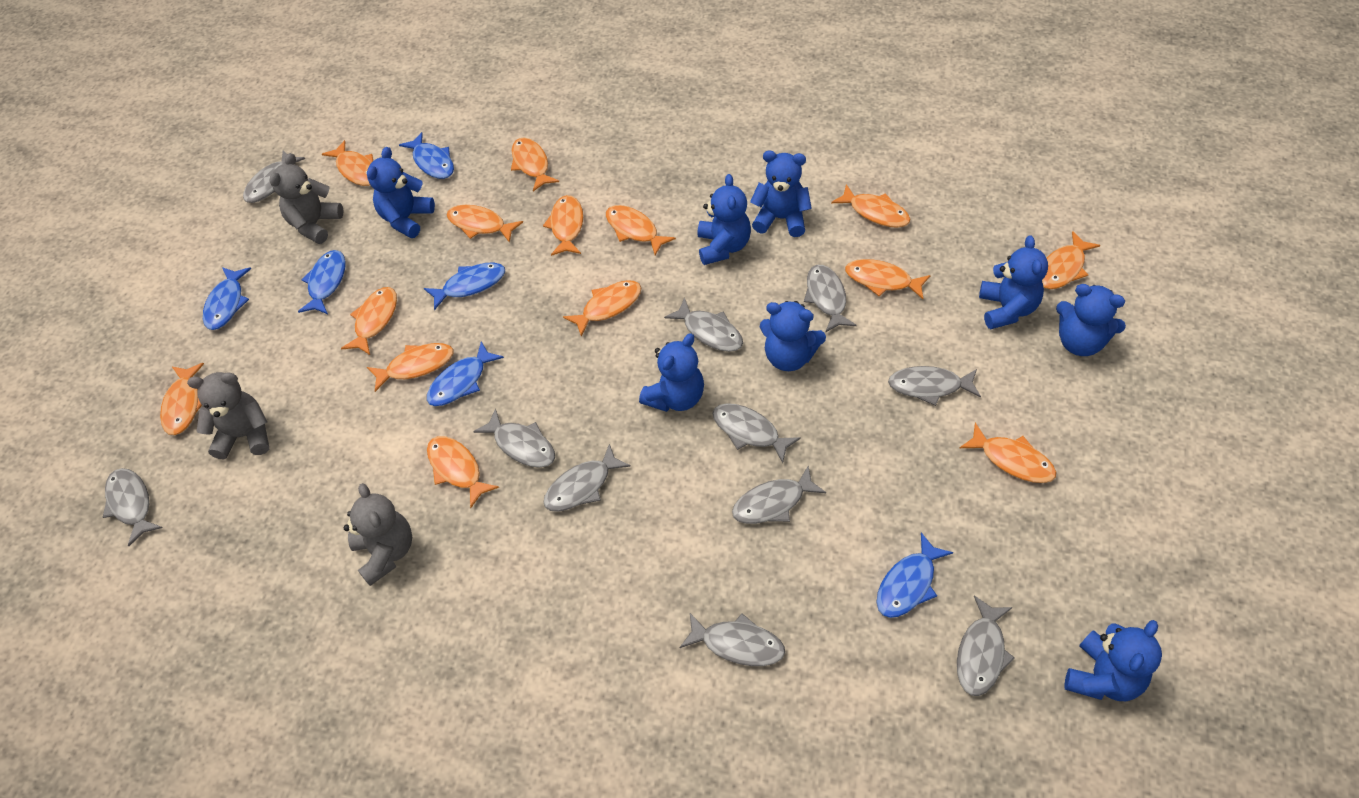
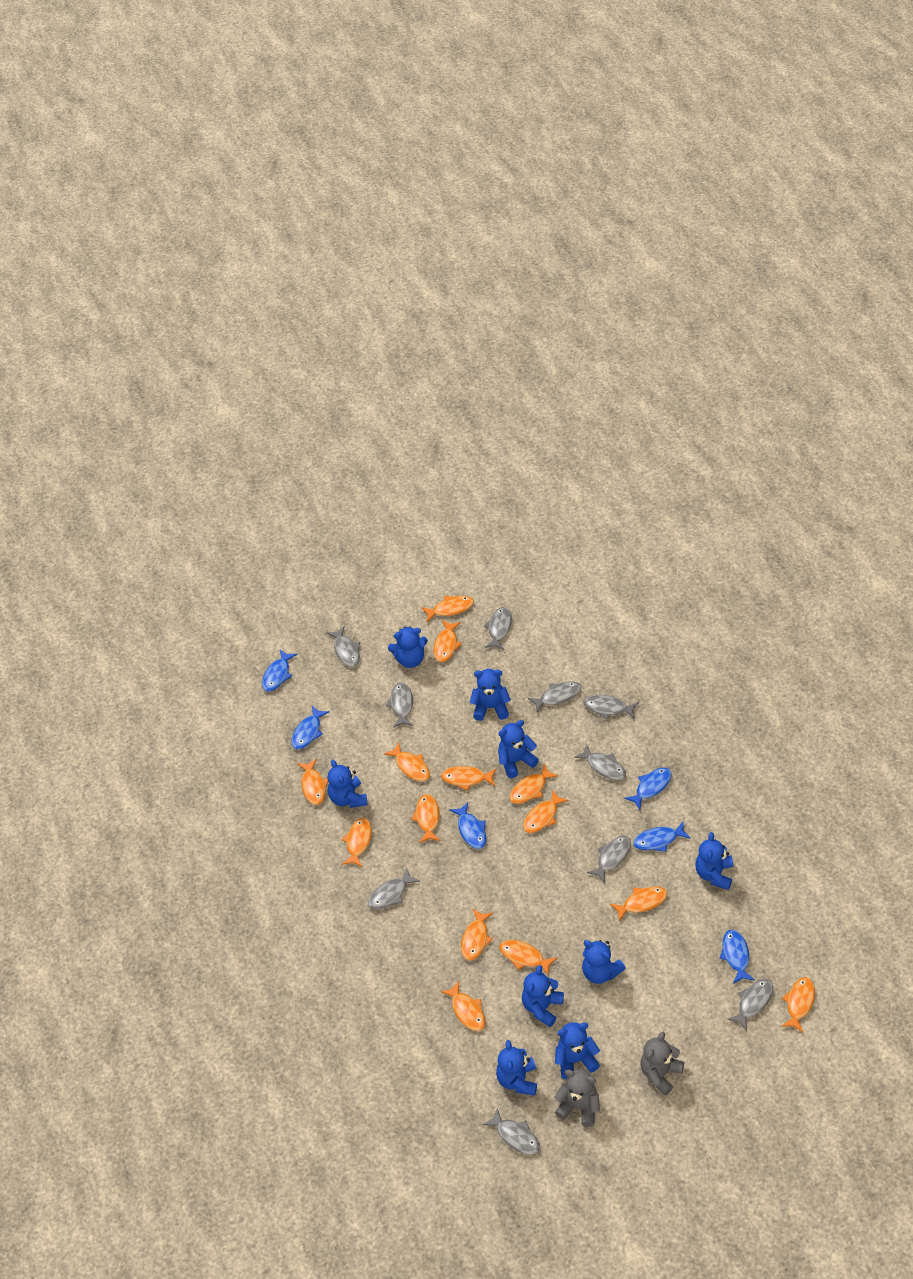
blue teddy bear: 8 -> 9
grey fish: 11 -> 10
grey teddy bear: 3 -> 2

